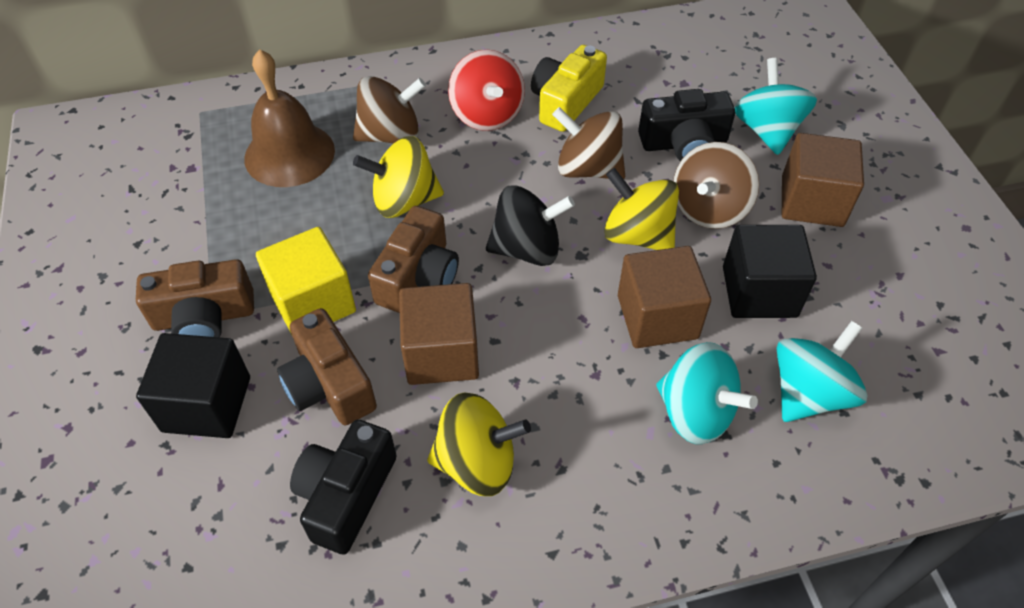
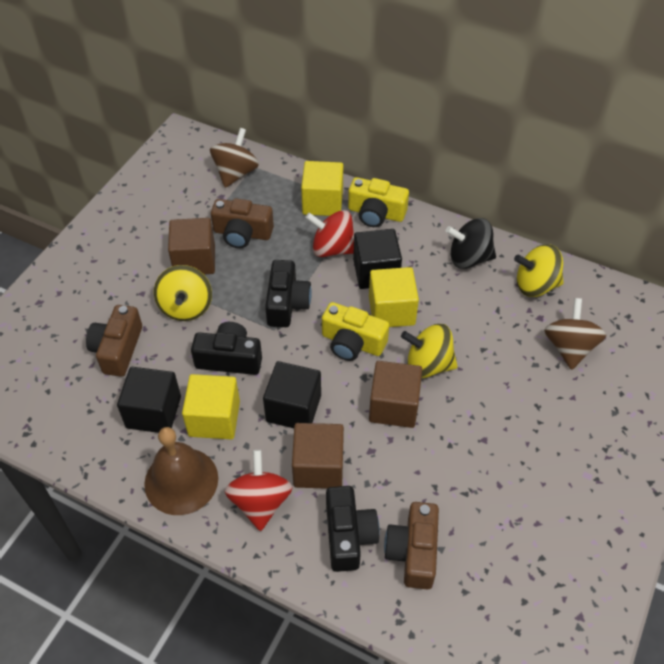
black camera: 2 -> 3
black cube: 2 -> 3
brown spinning top: 3 -> 2
red spinning top: 1 -> 2
turquoise spinning top: 3 -> 0
yellow camera: 1 -> 2
yellow cube: 1 -> 3

